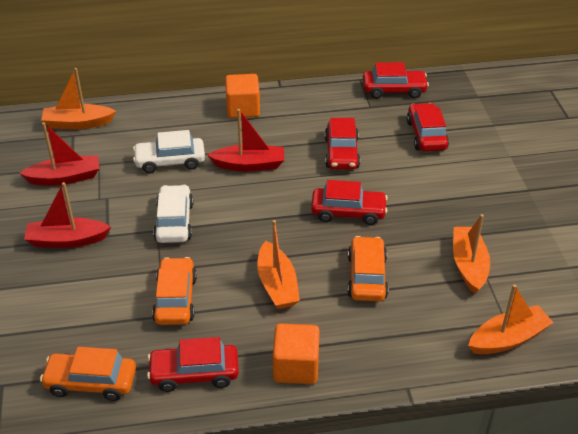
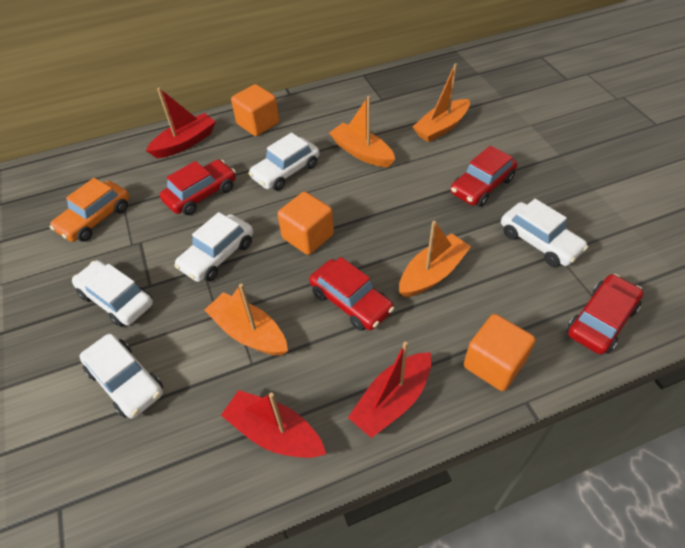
orange car: 3 -> 1
orange cube: 2 -> 3
red car: 5 -> 4
white car: 2 -> 5

